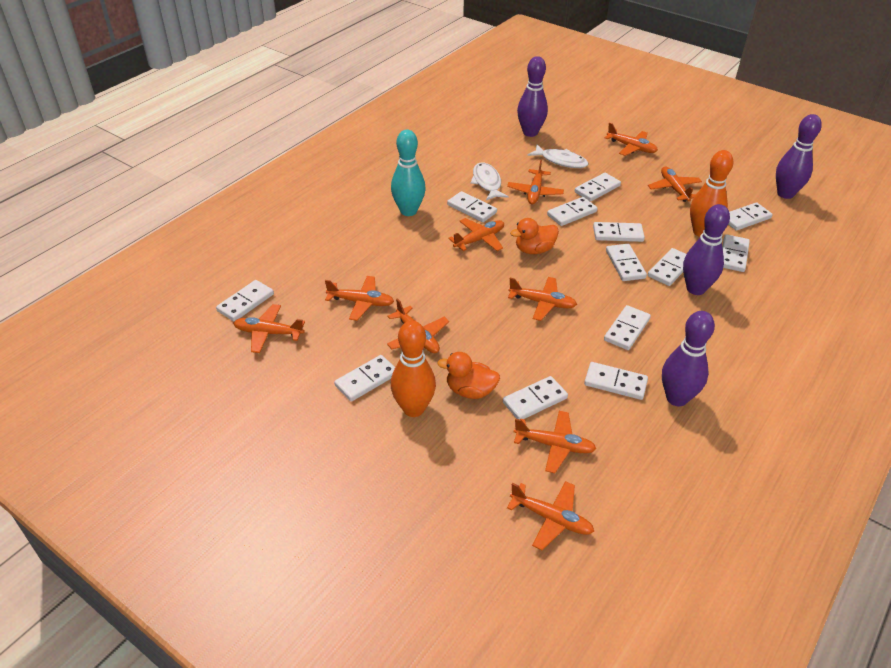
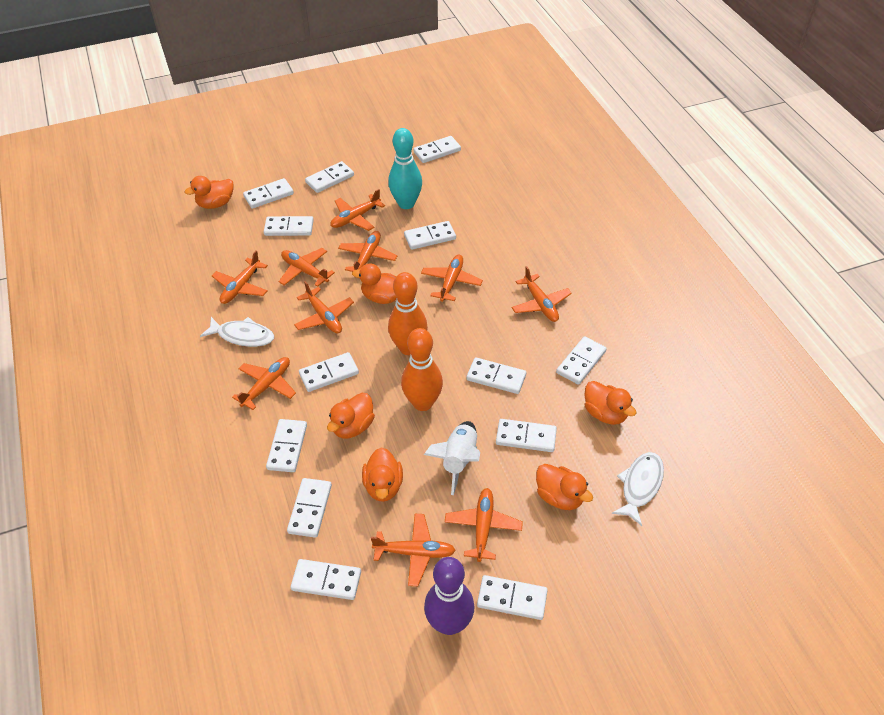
orange duck: 2 -> 6
purple bowling pin: 4 -> 1
white rocket: 0 -> 1

